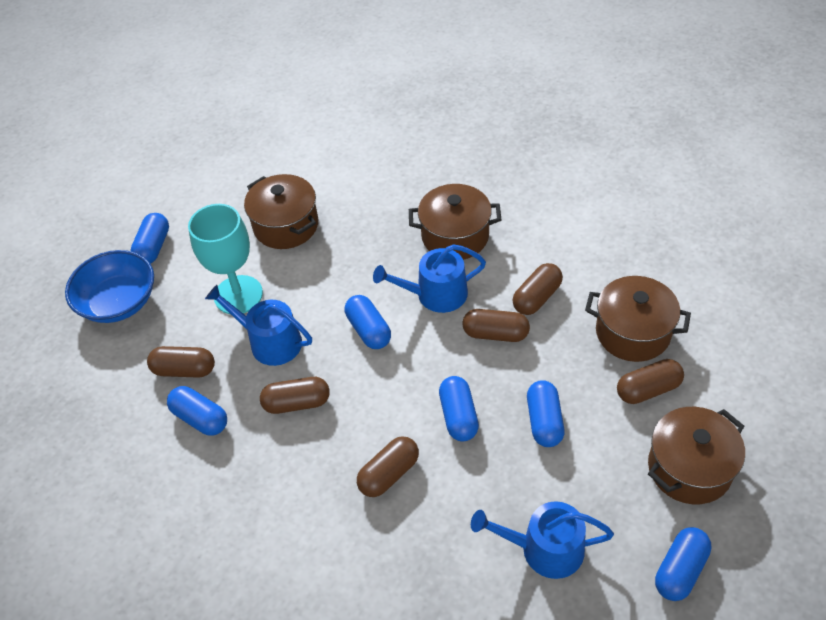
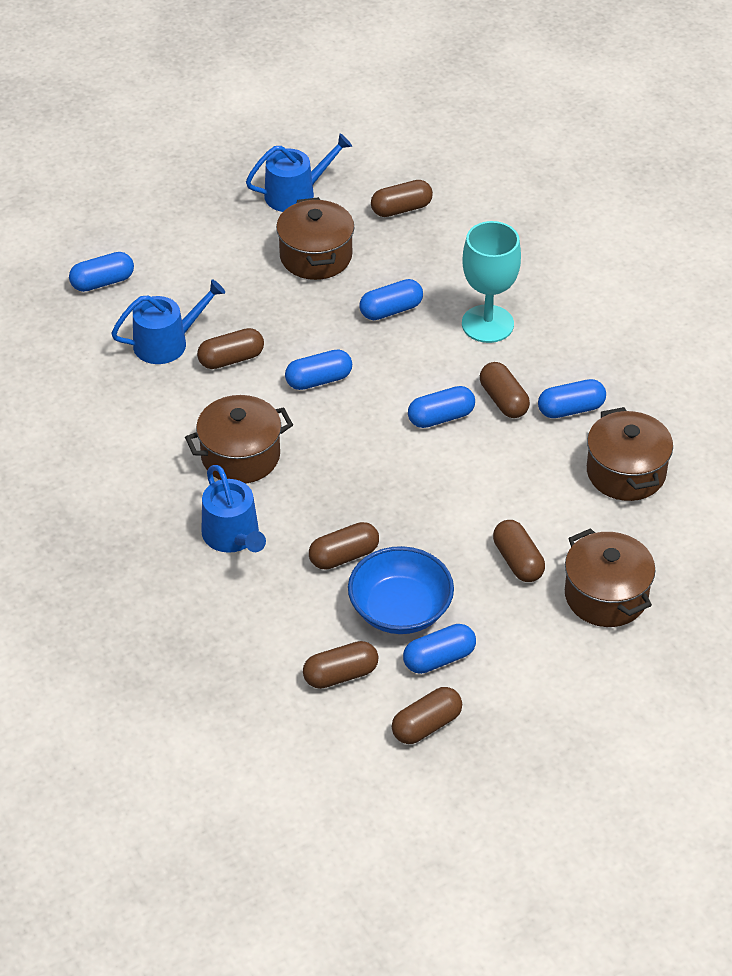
brown capsule: 6 -> 7

